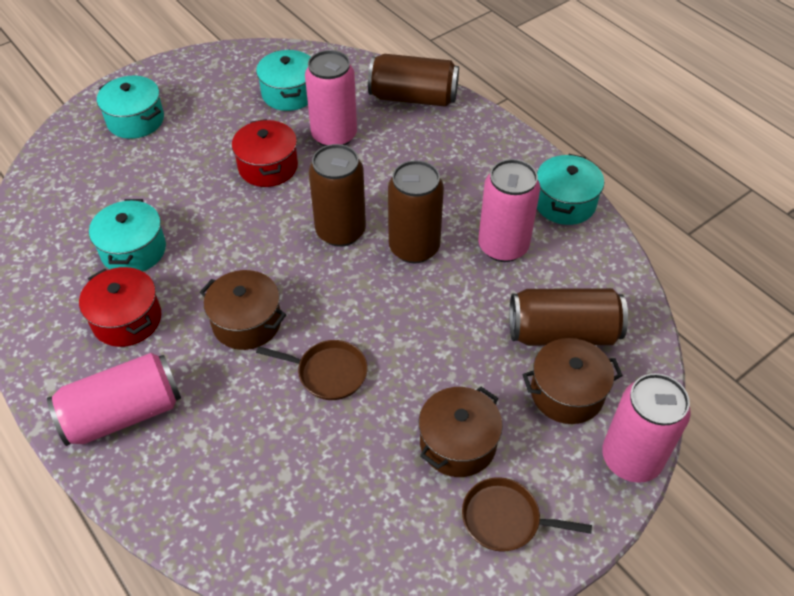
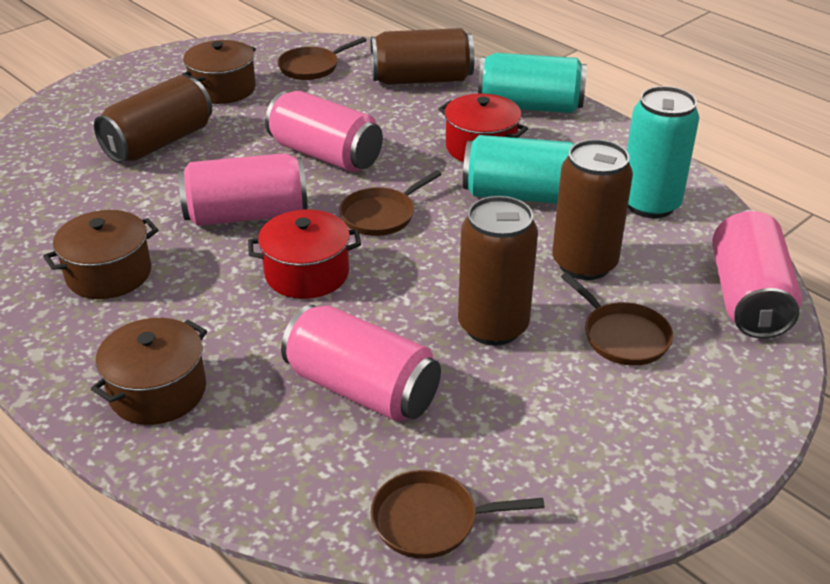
brown pan: 2 -> 4
turquoise can: 0 -> 3
turquoise pot: 4 -> 0

